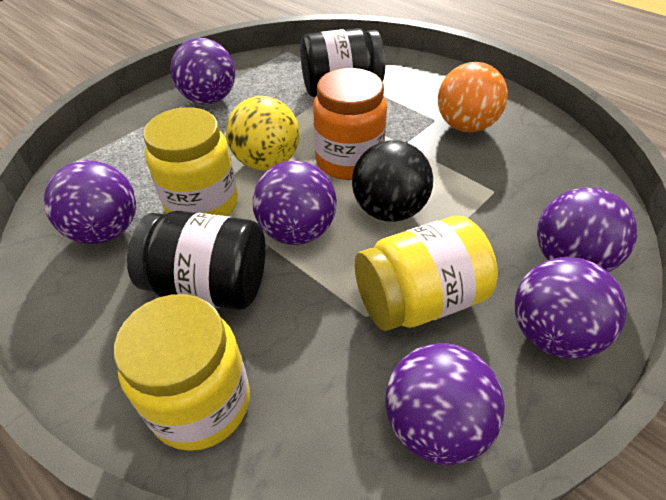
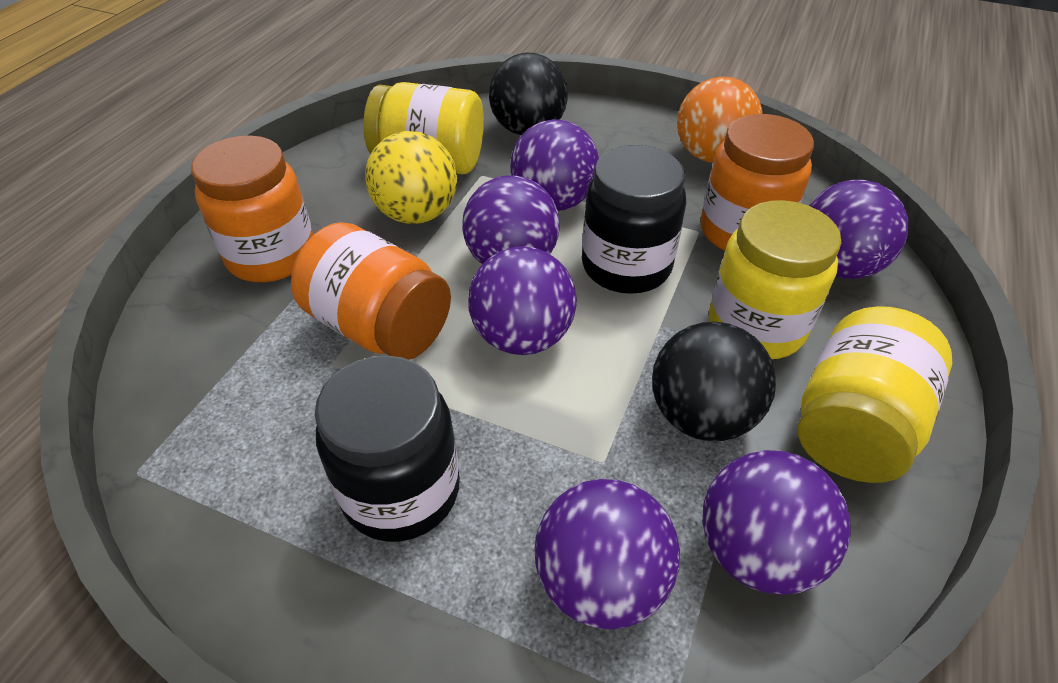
black ball: 1 -> 2
orange jar: 1 -> 3

